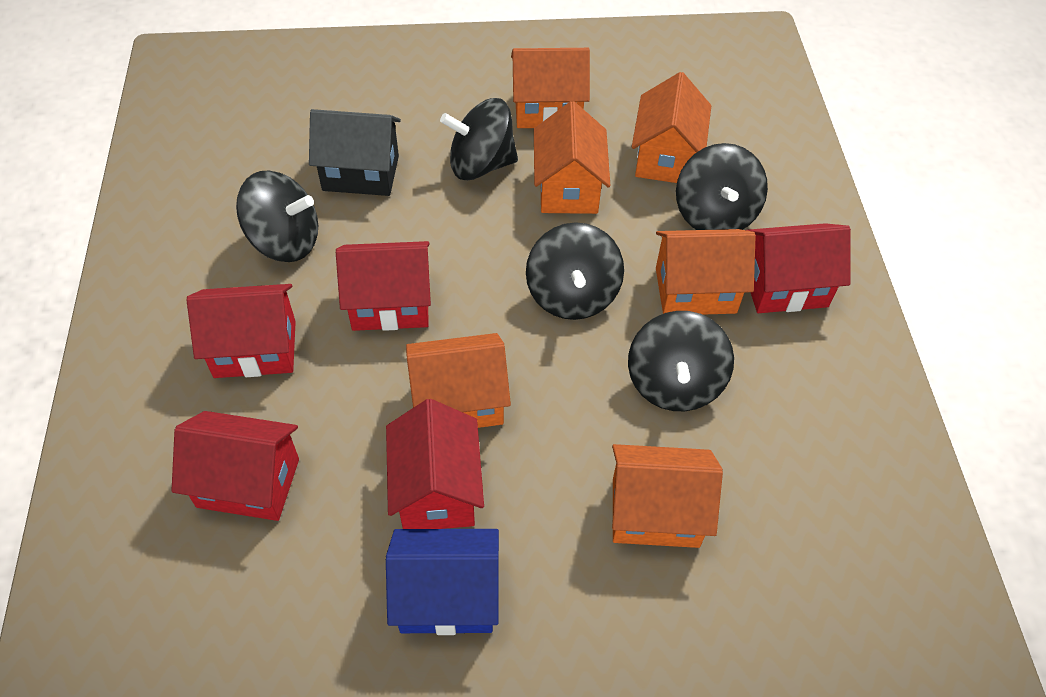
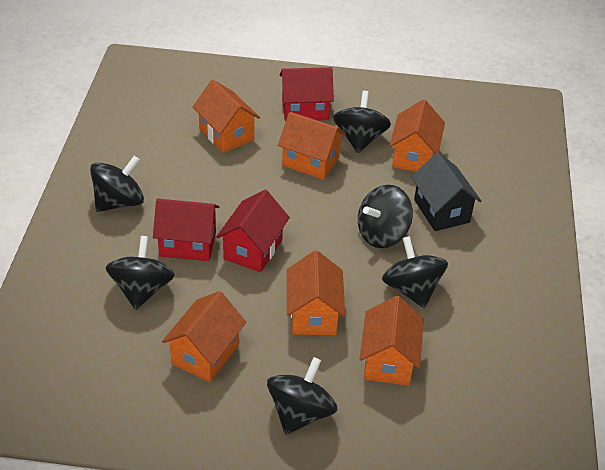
black spinning top: 5 -> 6
blue house: 1 -> 0
red house: 5 -> 3

